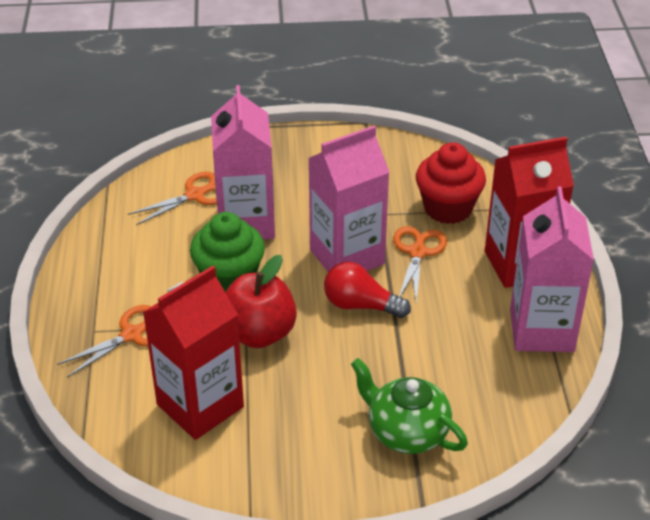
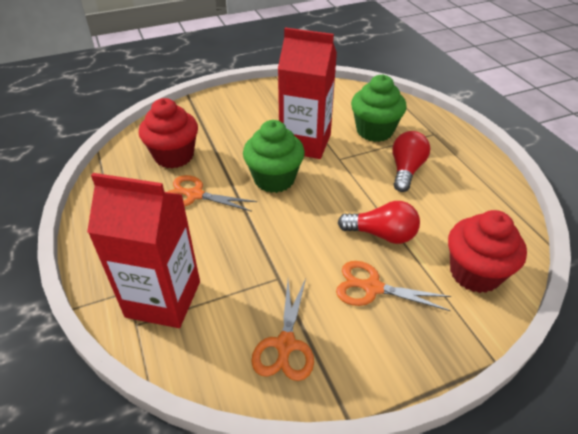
green cupcake: 1 -> 2
green teapot: 1 -> 0
pink carton: 3 -> 0
red apple: 1 -> 0
red cupcake: 1 -> 2
red light bulb: 1 -> 2

